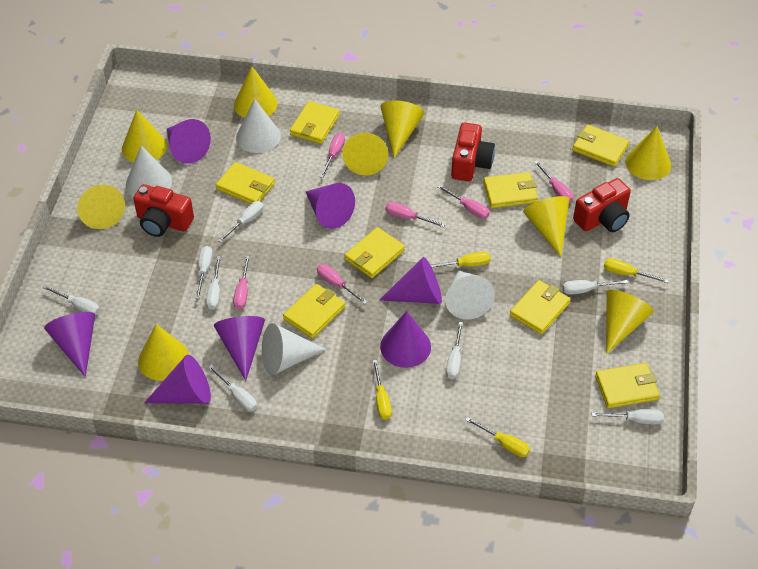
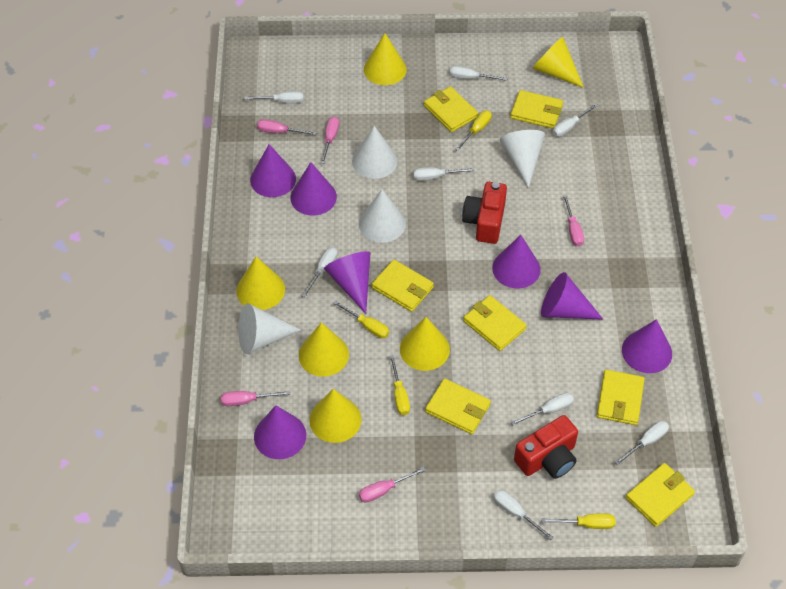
pink screwdriver: 6 -> 5
red camera: 3 -> 2
yellow cone: 9 -> 6
yellow wallet: 8 -> 7

